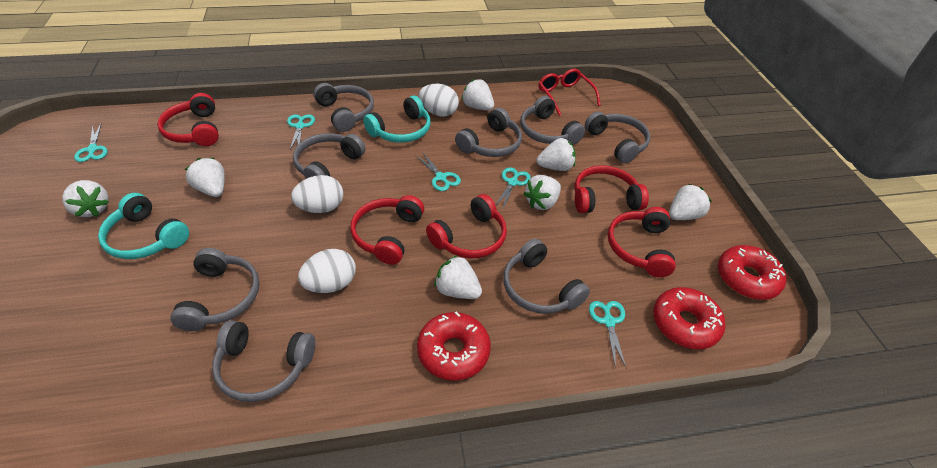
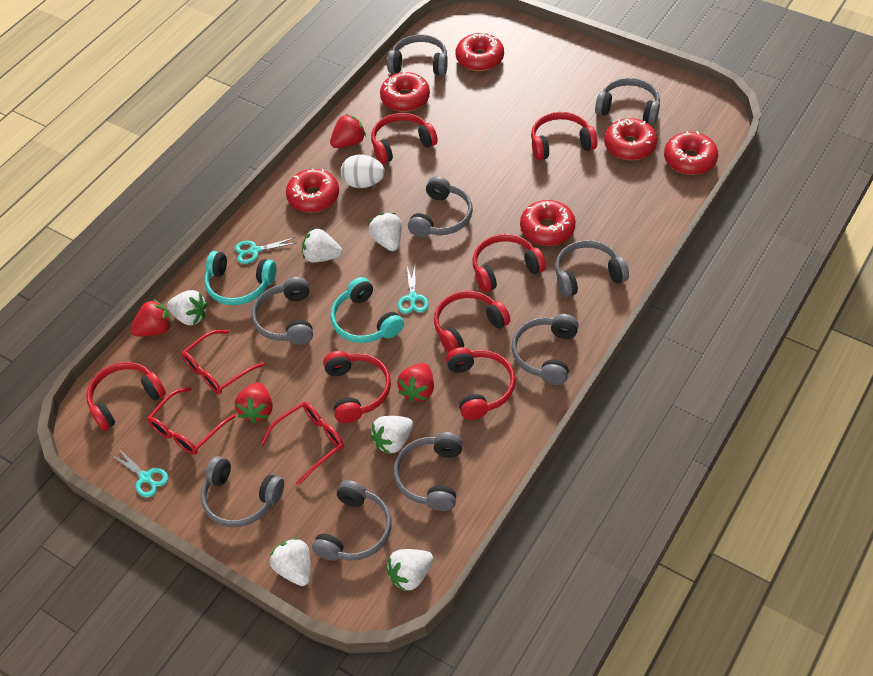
grey headphones: 8 -> 9
red donut: 3 -> 6
red glasses: 1 -> 3
red headphones: 5 -> 7
red strawberry: 0 -> 4
turquoise scissors: 5 -> 3
white egg: 3 -> 1
white strawberry: 7 -> 6

